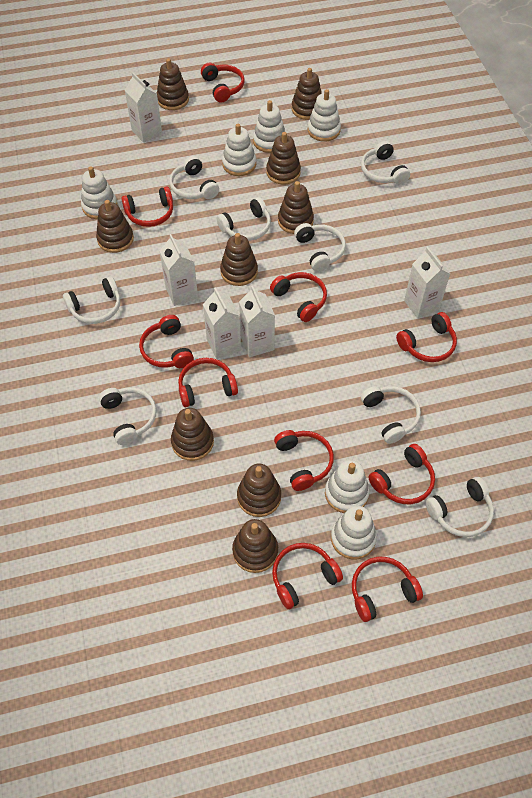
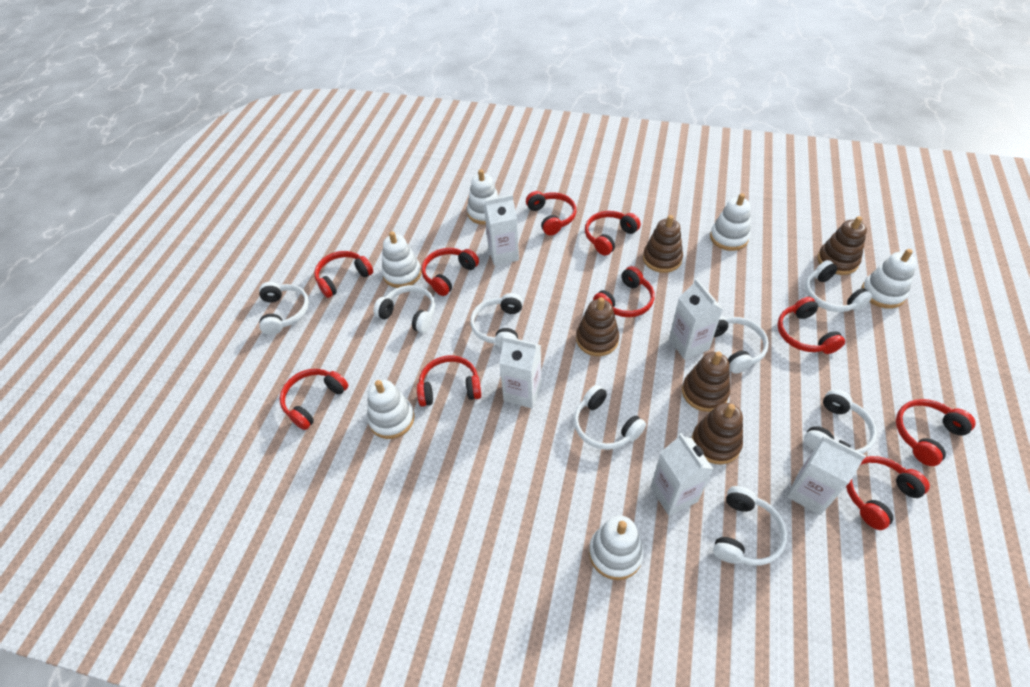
brown stacking toy: 9 -> 5

